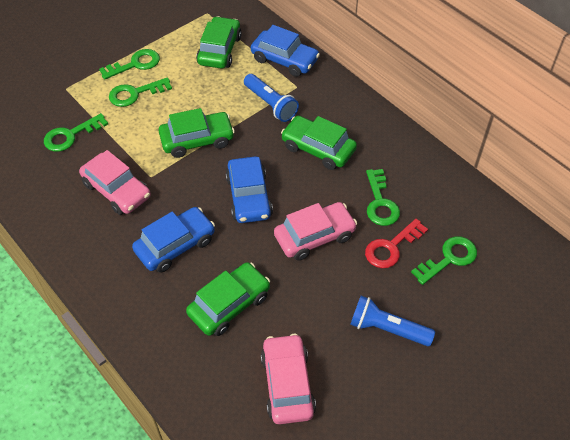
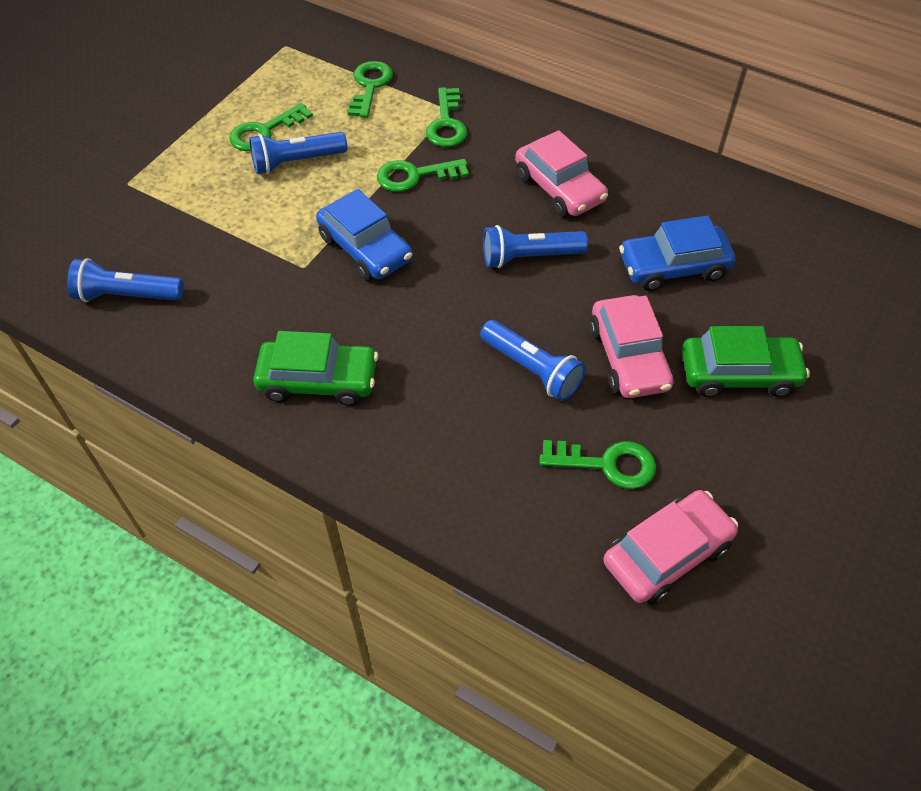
blue car: 3 -> 2
blue flashlight: 2 -> 4
green car: 4 -> 2
red key: 1 -> 0

